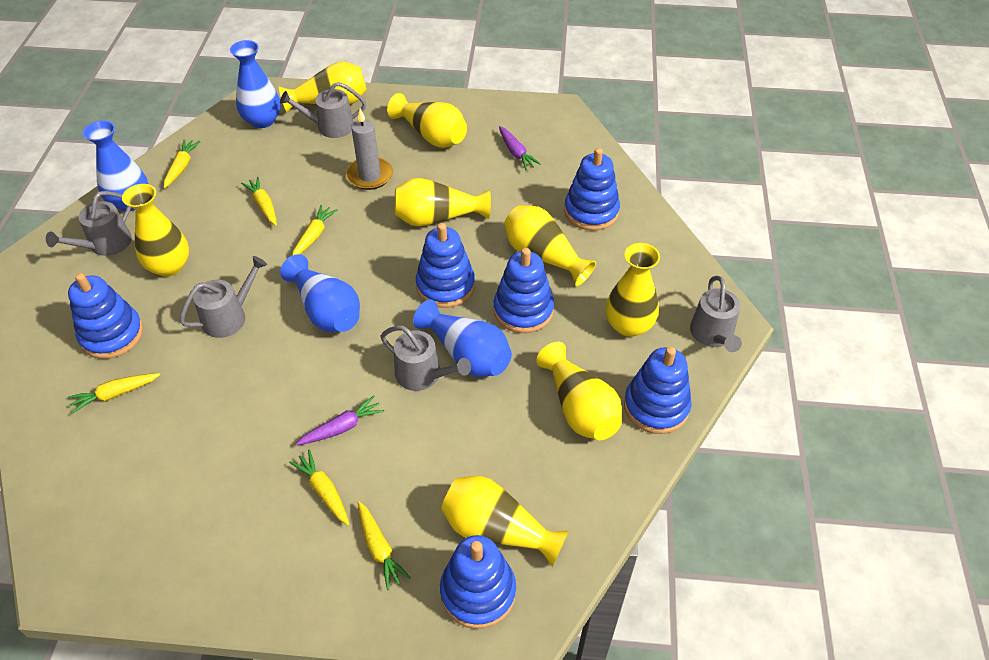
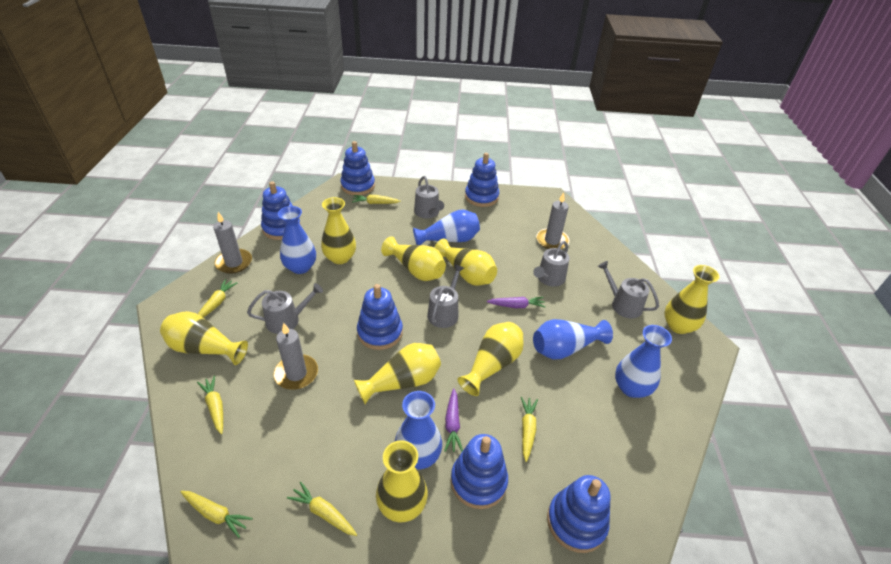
blue vase: 4 -> 5
grey candle: 1 -> 3

